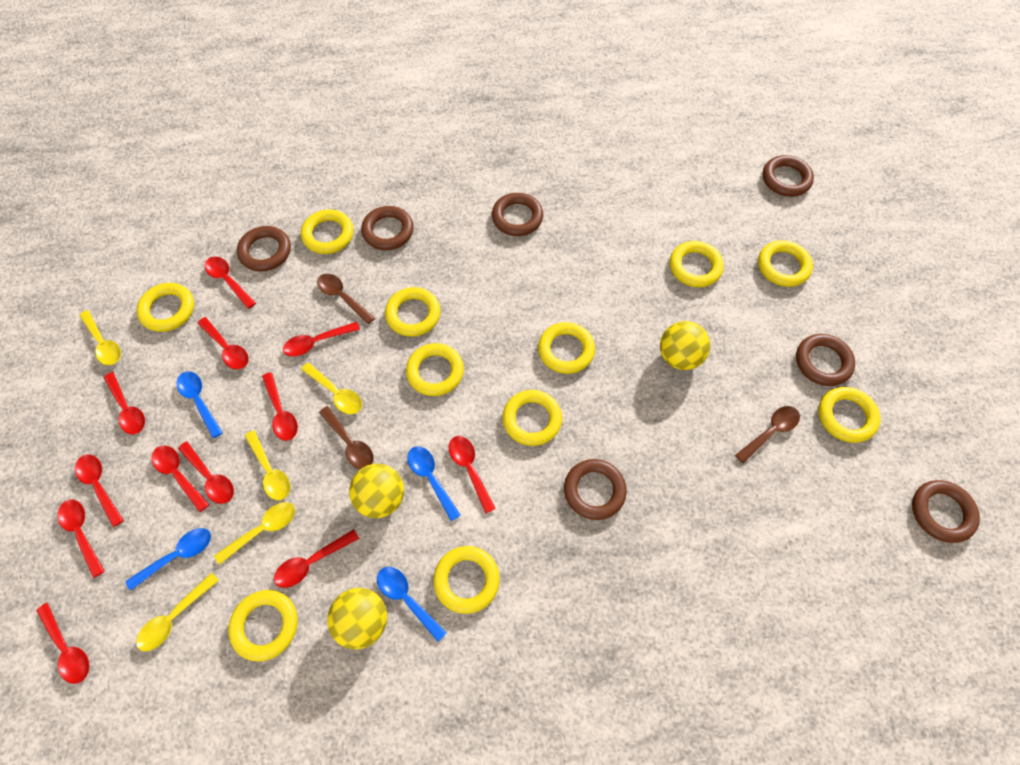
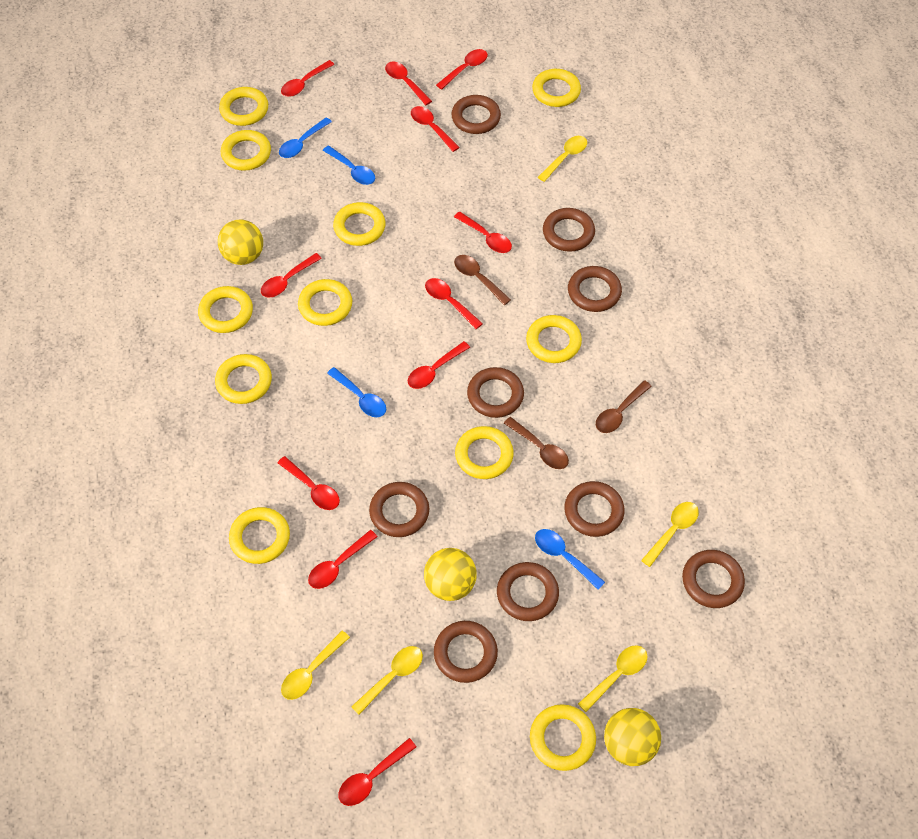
brown ring: 7 -> 9
red spoon: 12 -> 11

